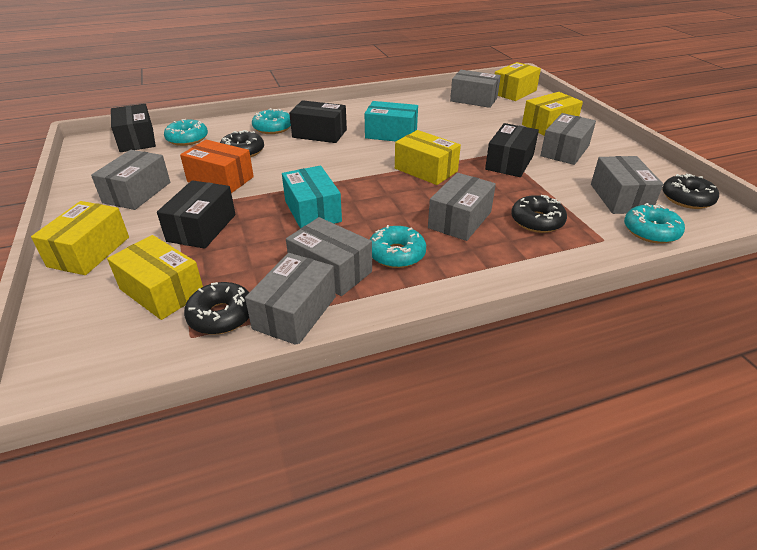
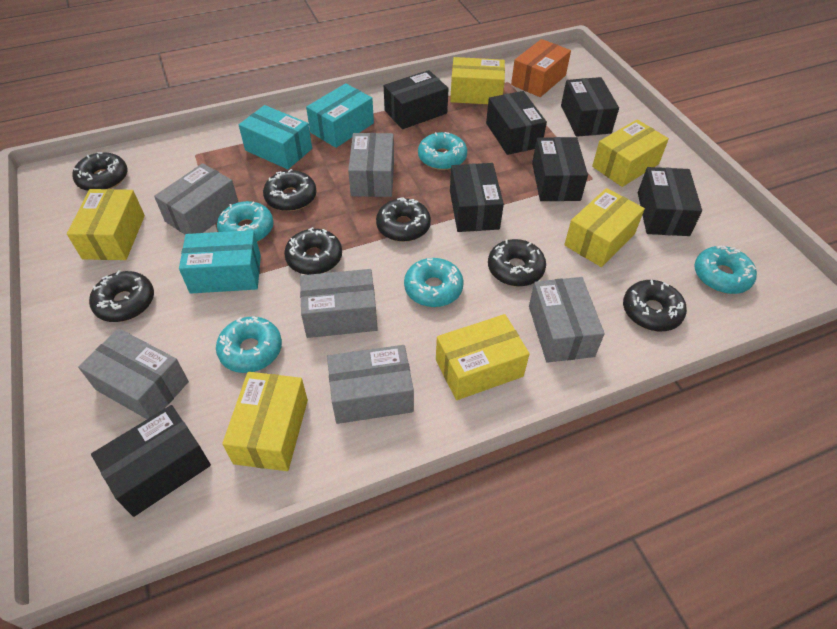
black box: 4 -> 7
black donut: 4 -> 7
grey box: 7 -> 6
turquoise box: 2 -> 3
turquoise donut: 4 -> 5
yellow box: 5 -> 6

